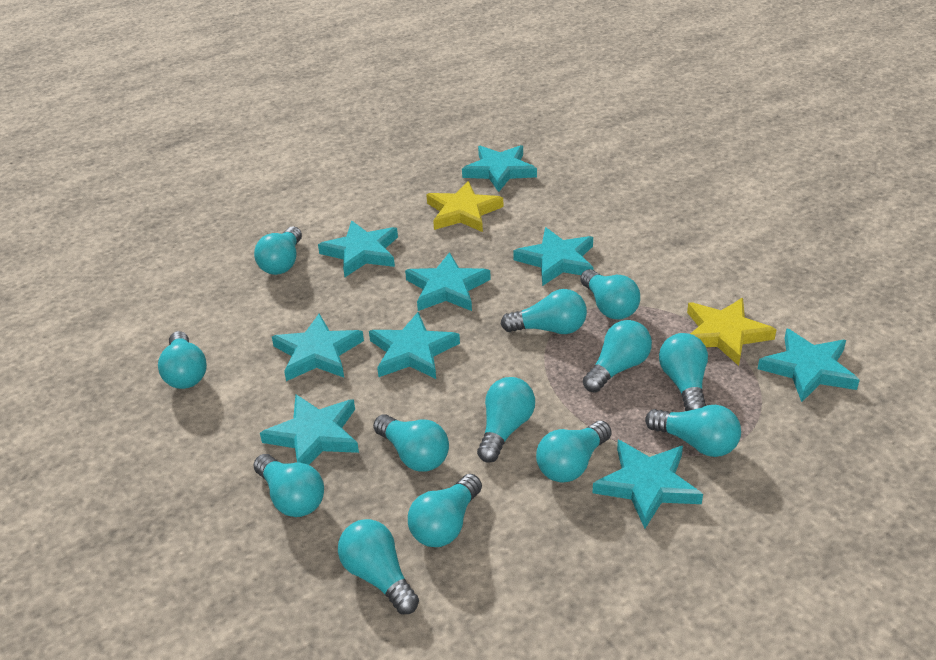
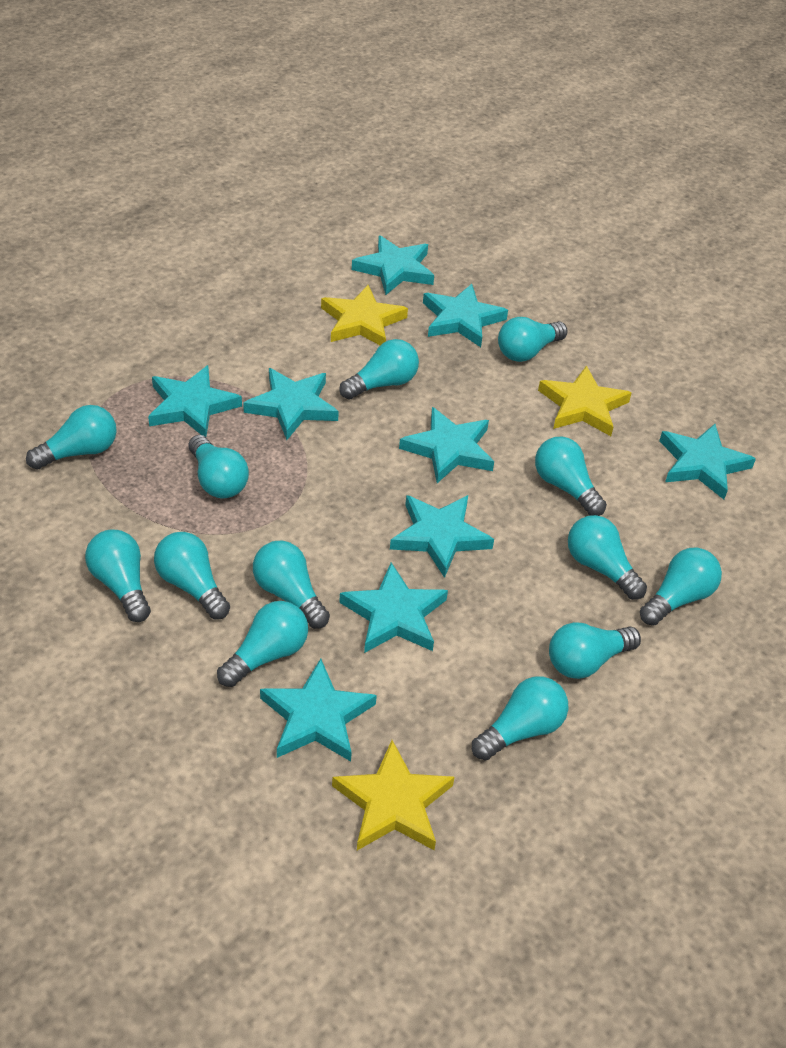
yellow star: 2 -> 3

